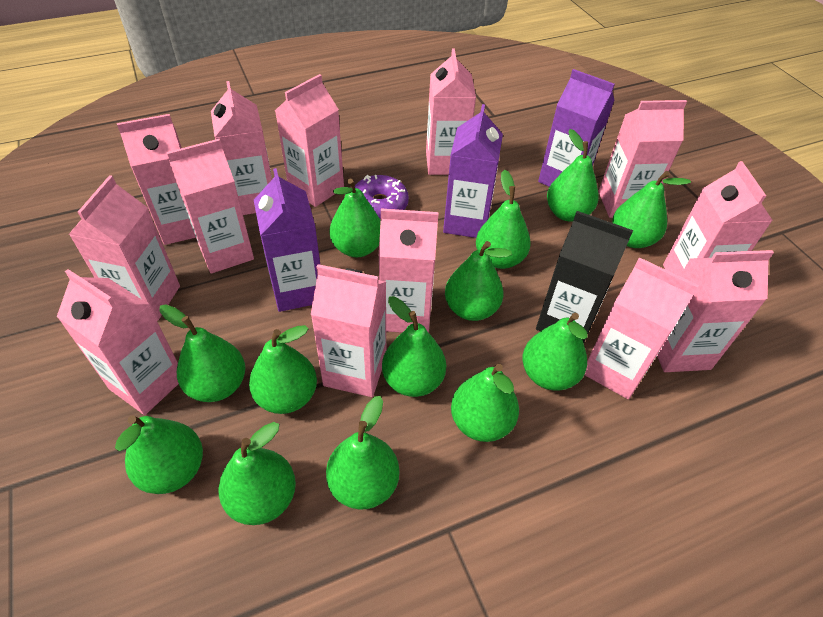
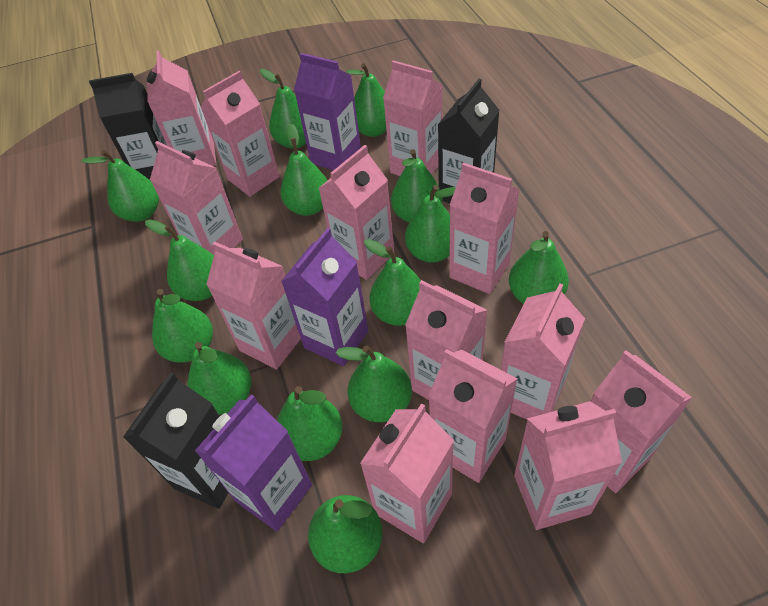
black carton: 1 -> 3
green pear: 13 -> 14
purple donut: 1 -> 0

